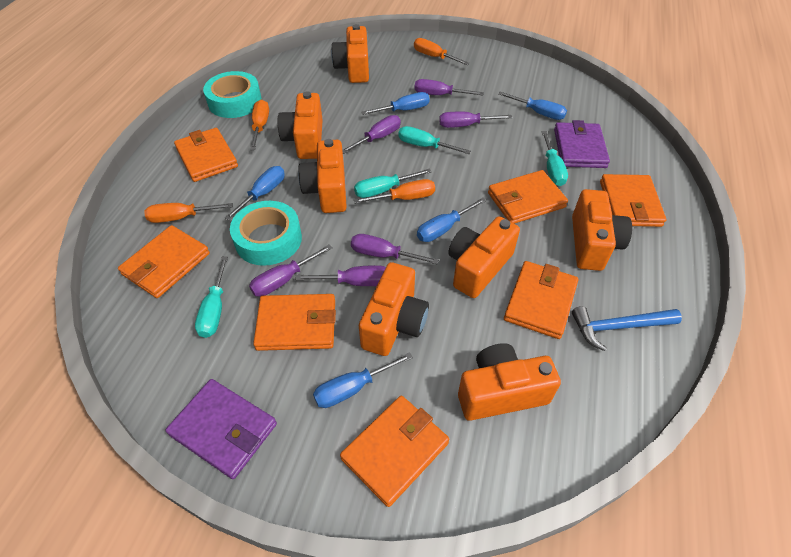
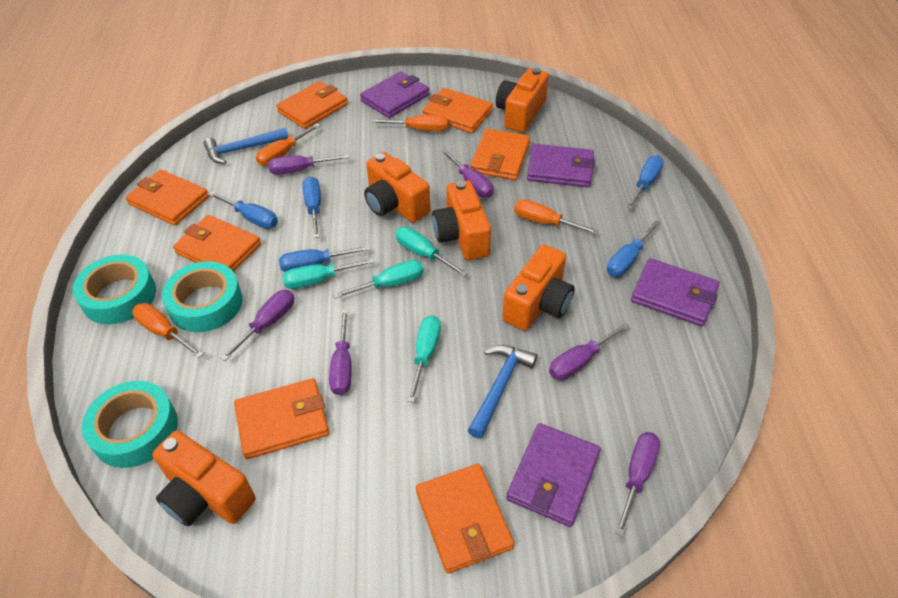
blue hammer: 1 -> 2
orange camera: 7 -> 5
purple wallet: 2 -> 4
turquoise tape: 2 -> 3

